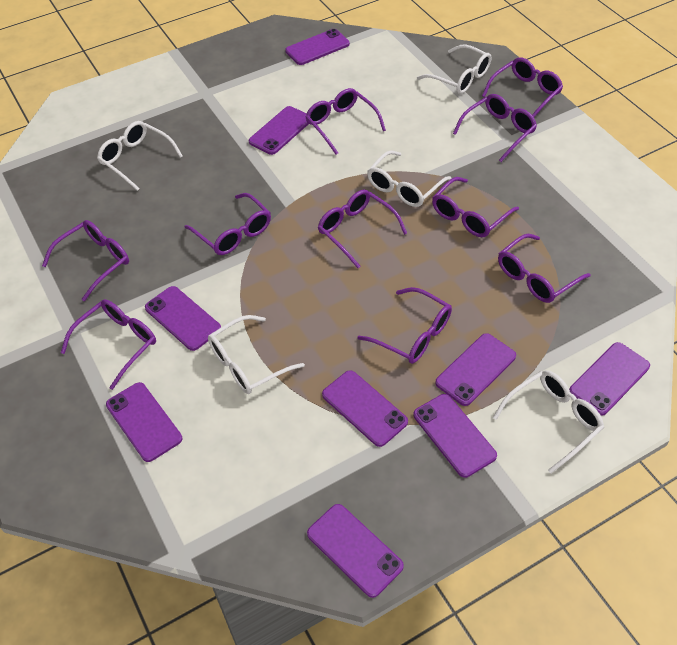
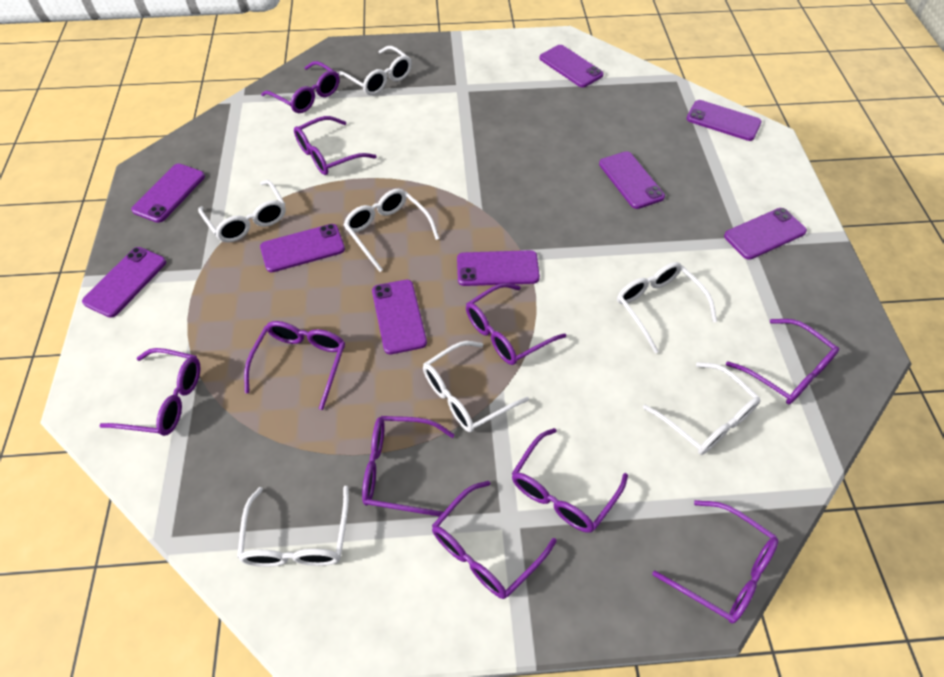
white glasses: 5 -> 7

